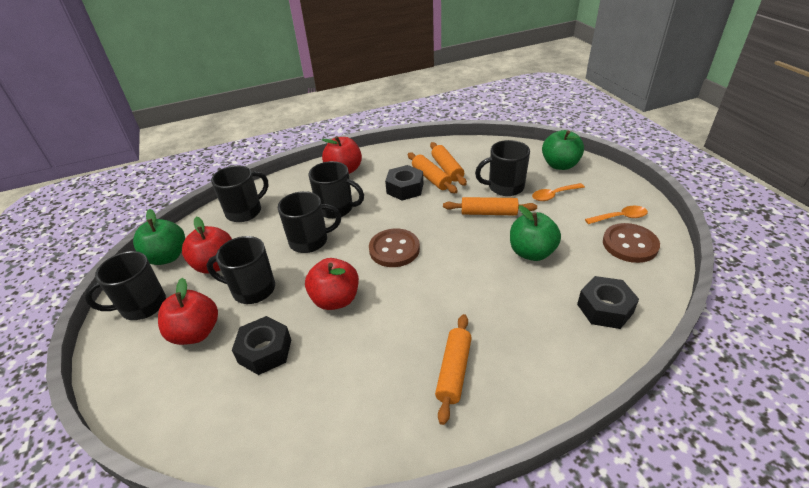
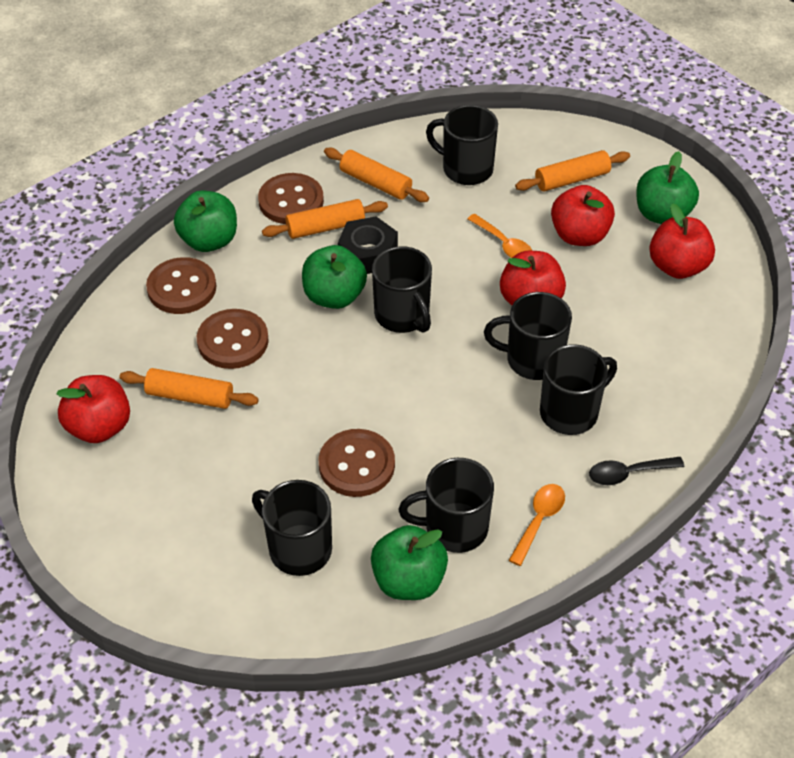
black nut: 3 -> 1
black spoon: 0 -> 1
brown button: 2 -> 4
green apple: 3 -> 4

